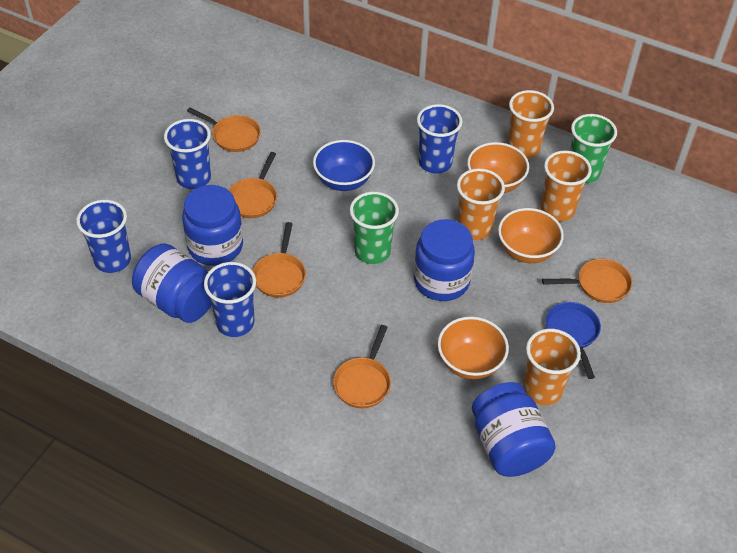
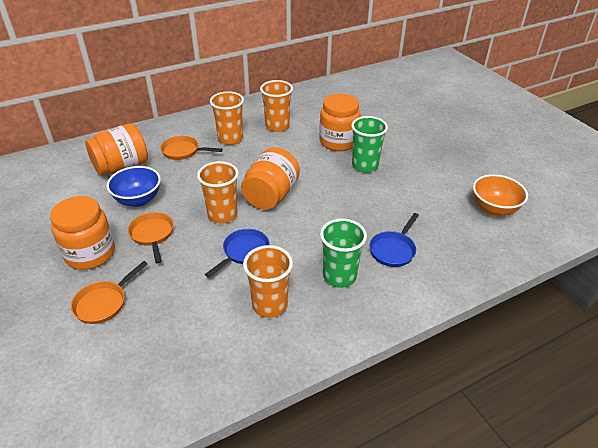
blue cup: 4 -> 0
blue jar: 4 -> 0
blue pan: 1 -> 2
orange bowl: 3 -> 1
orange jar: 0 -> 4
orange pan: 5 -> 3

